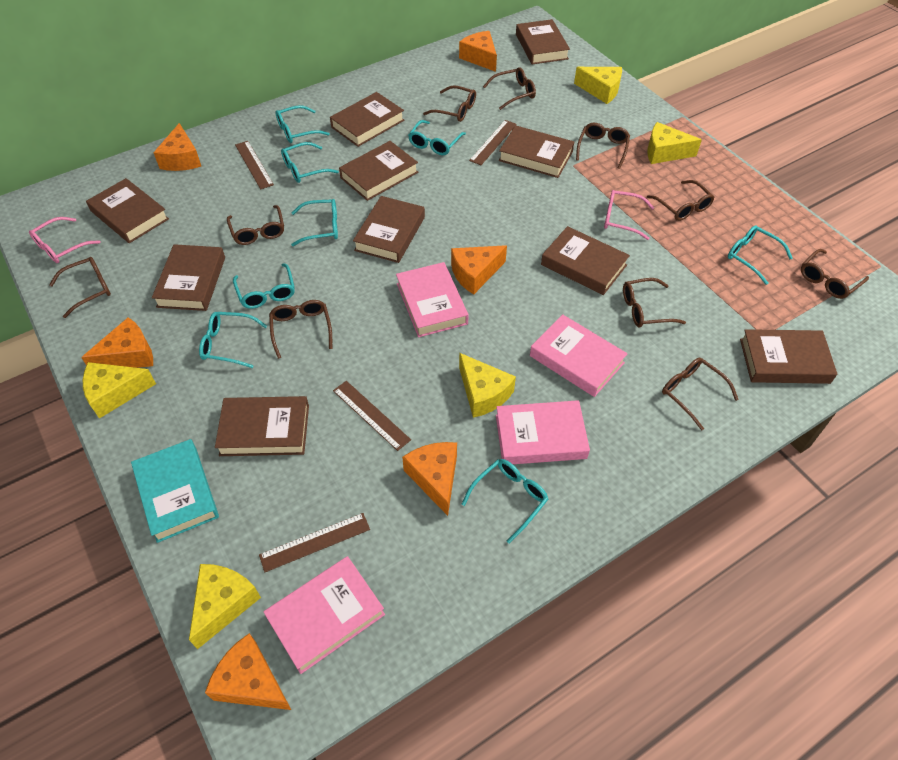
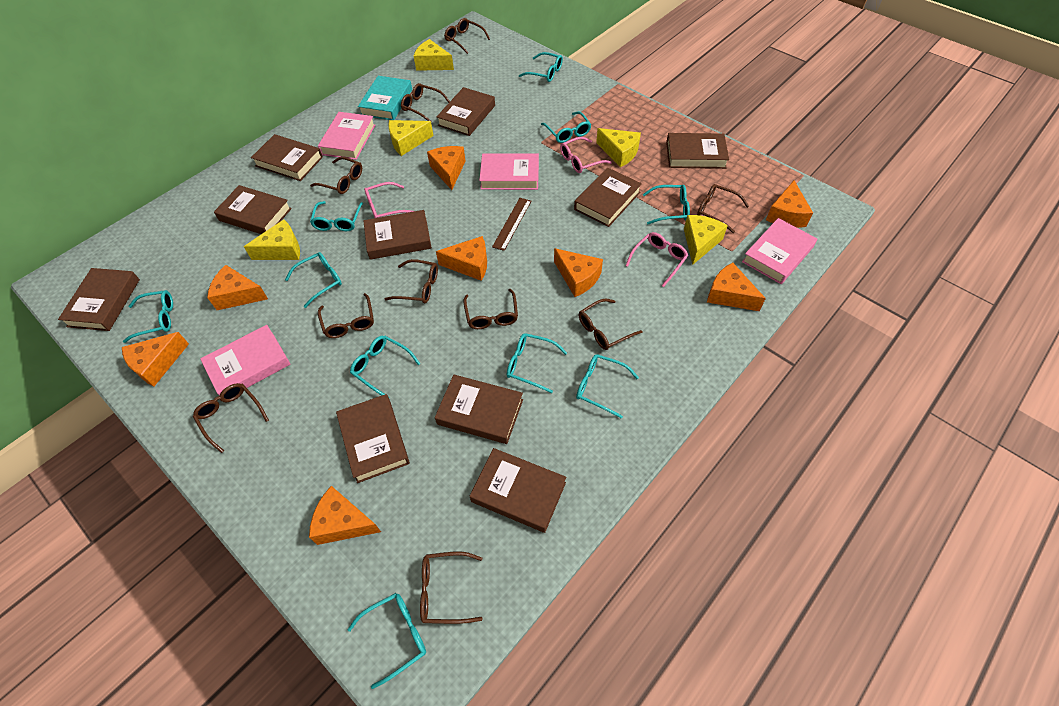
brown ruler: 4 -> 1
orange cheese: 6 -> 8
pink glasses: 2 -> 3
turquoise glasses: 8 -> 10

